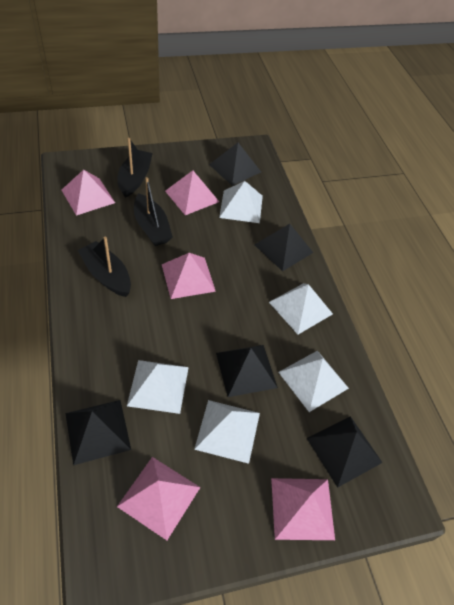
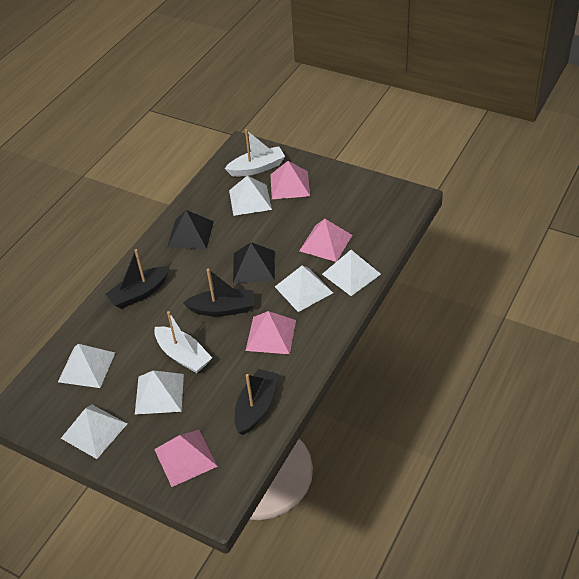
black pyramid: 5 -> 2
pink pyramid: 5 -> 4
white boat: 0 -> 2
white pyramid: 5 -> 6

